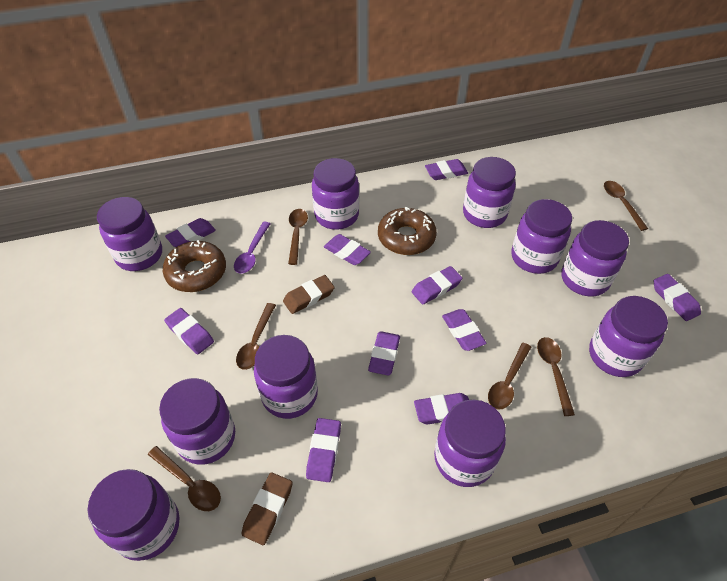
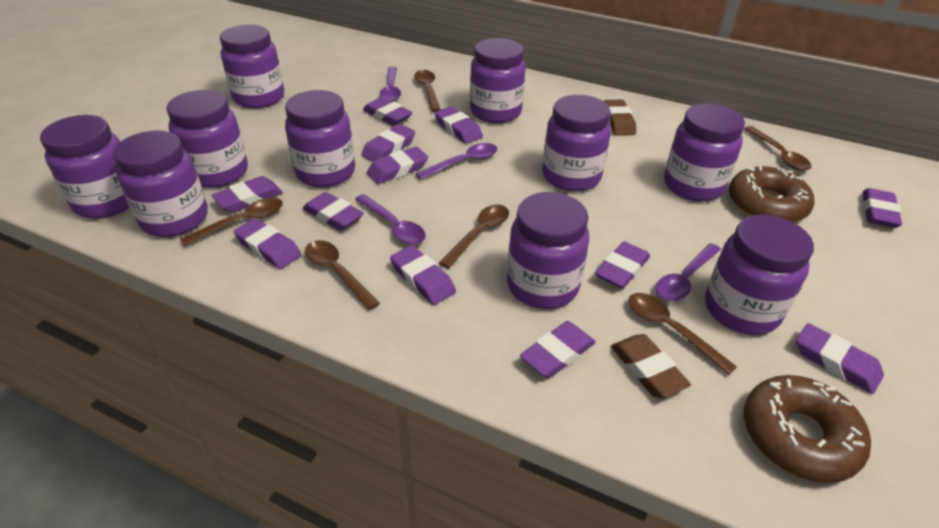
purple eraser: 10 -> 12
purple spoon: 1 -> 4

